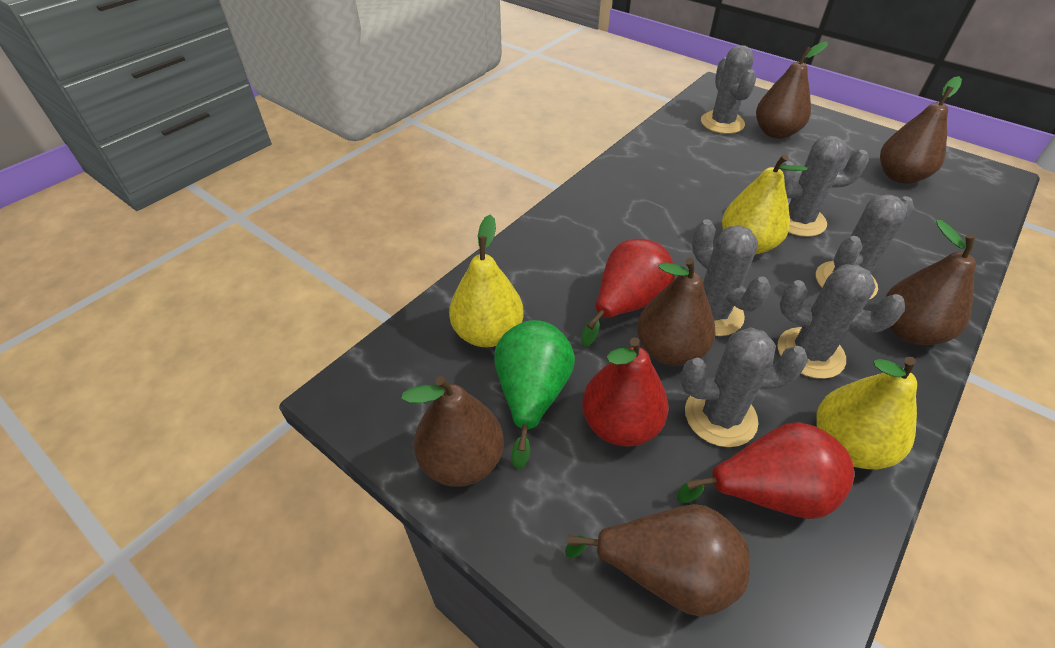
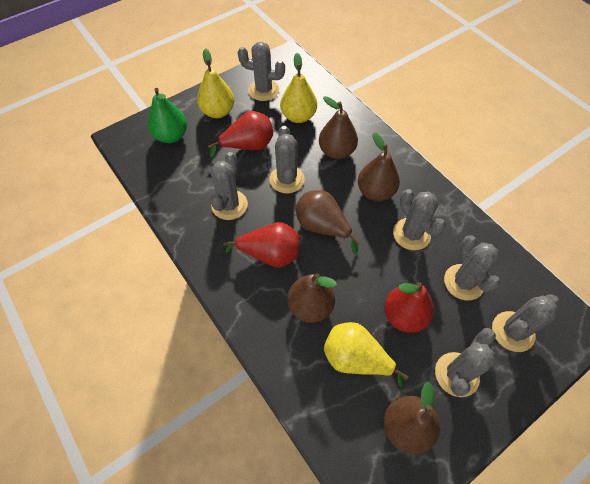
brown pear: 6 -> 5
grey cactus: 6 -> 7

